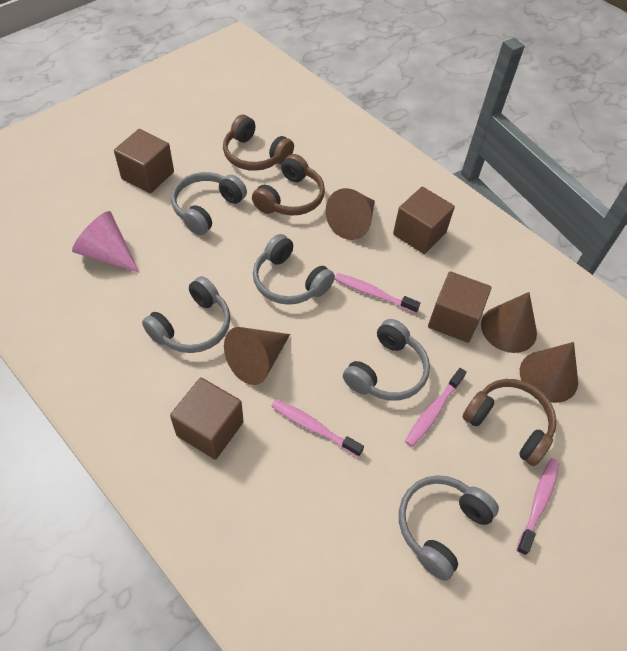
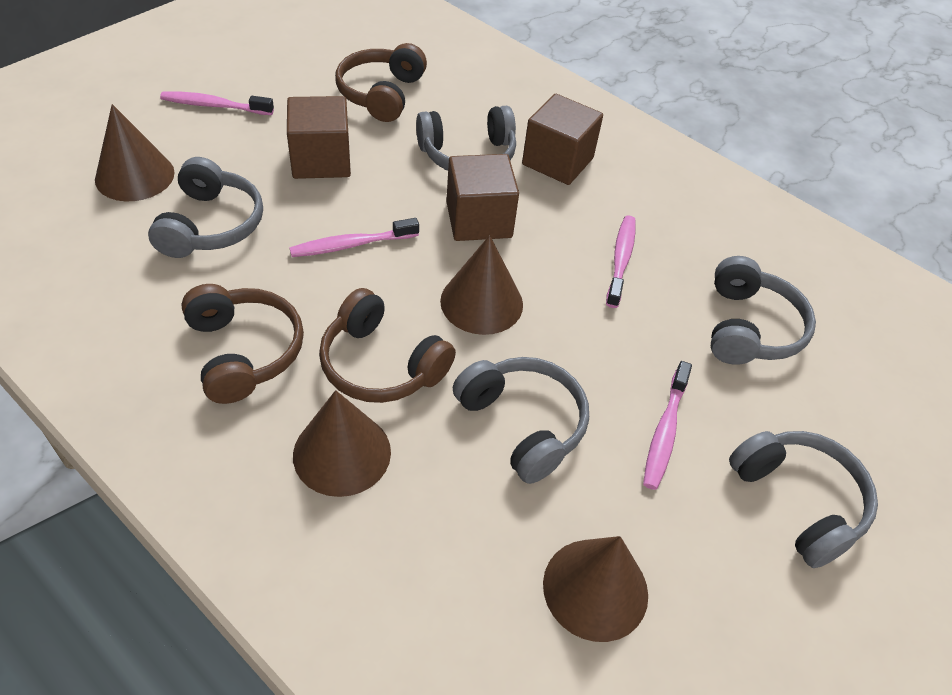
brown cube: 4 -> 3
pink cone: 1 -> 0

